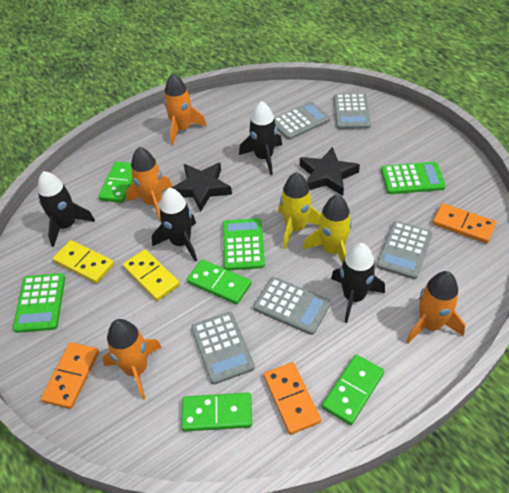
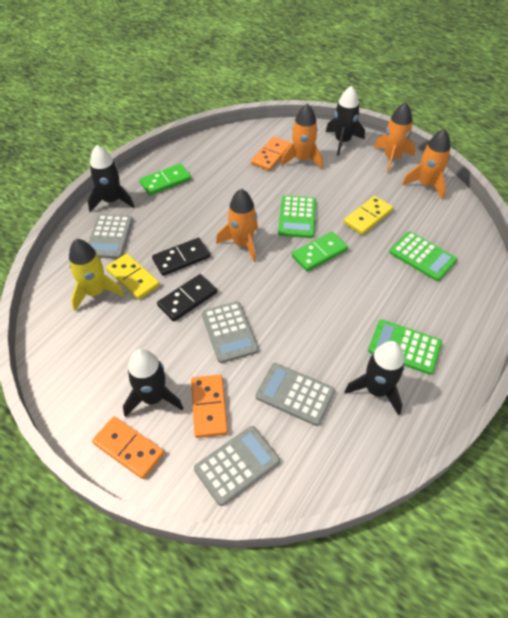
black domino: 0 -> 2
black star: 2 -> 0
green domino: 4 -> 2
grey calculator: 5 -> 4
yellow rocket: 2 -> 1

